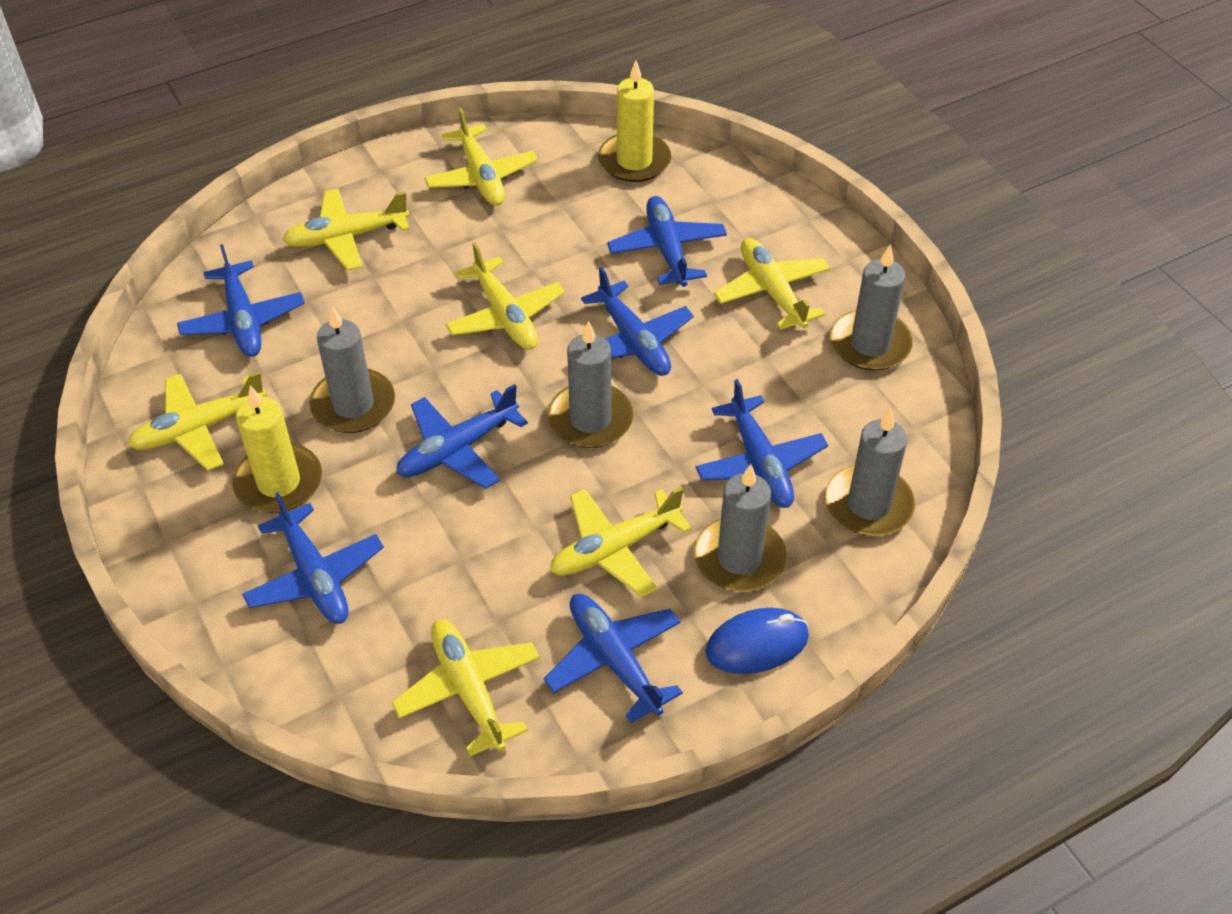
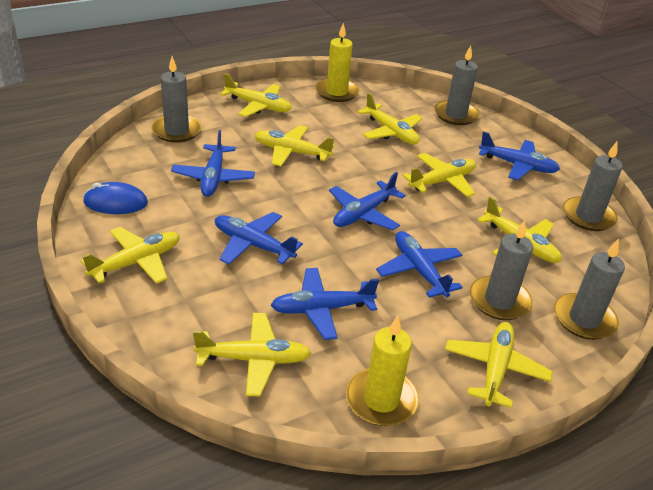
blue plane: 7 -> 6
yellow plane: 7 -> 8

